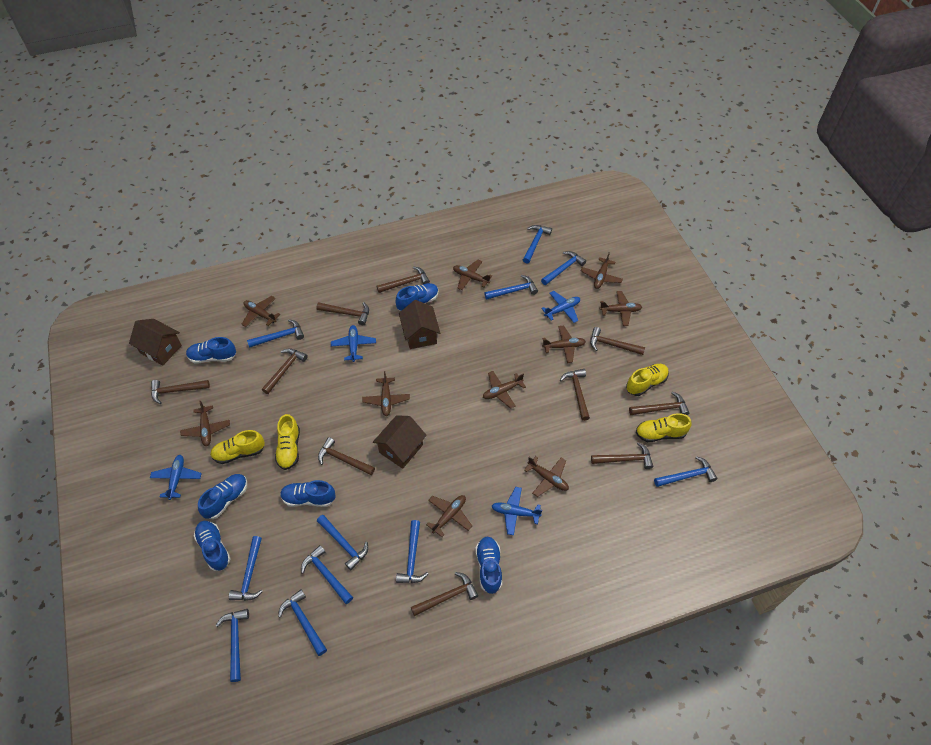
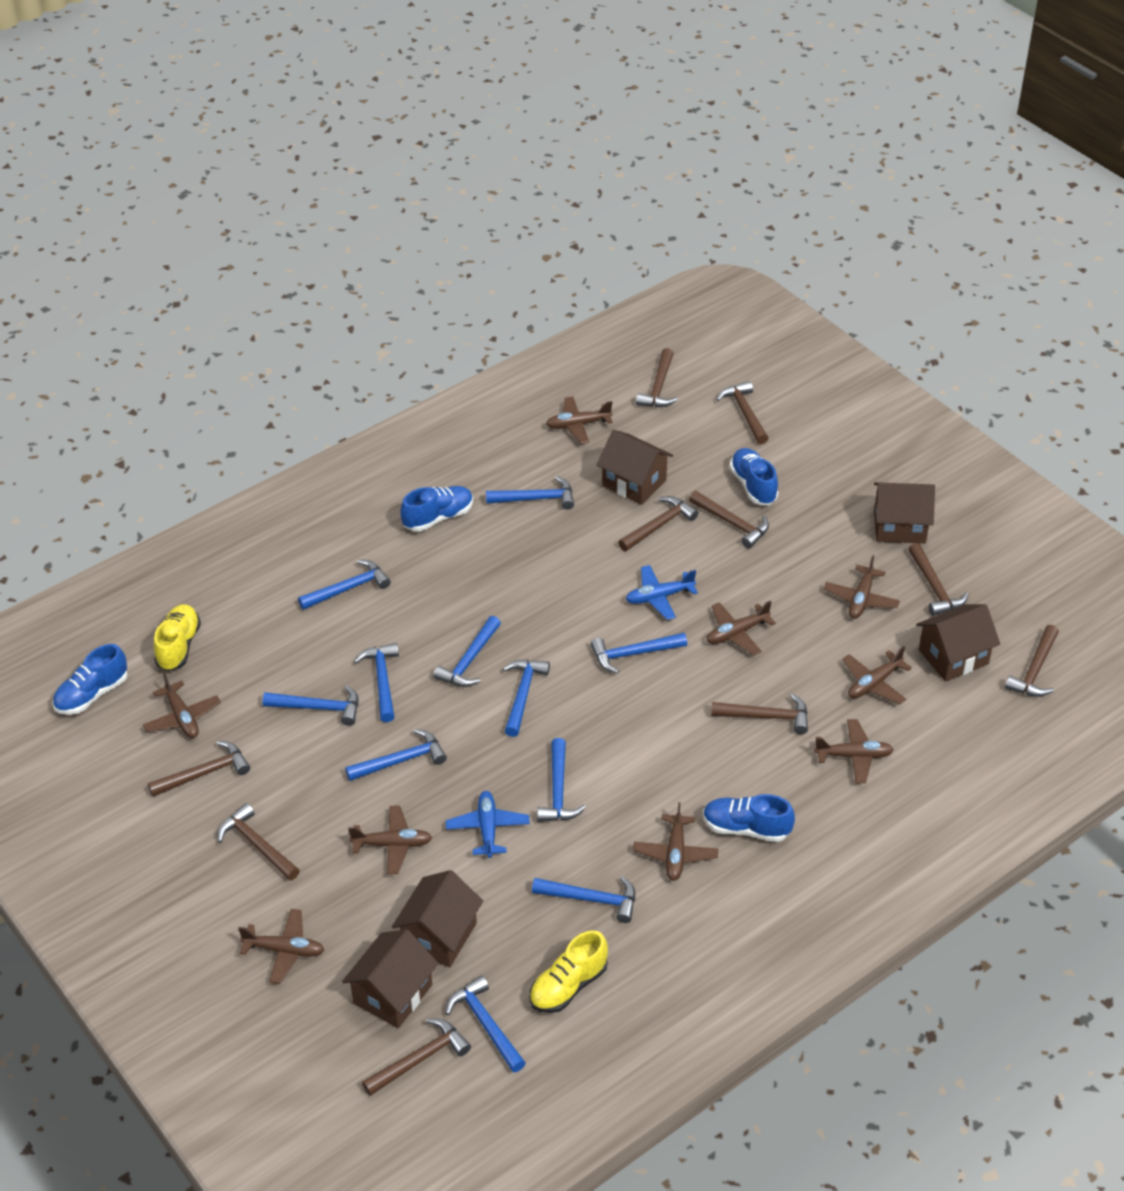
blue plane: 4 -> 2
blue shoe: 6 -> 4
brown house: 3 -> 5
brown plane: 10 -> 9
yellow shoe: 4 -> 2

